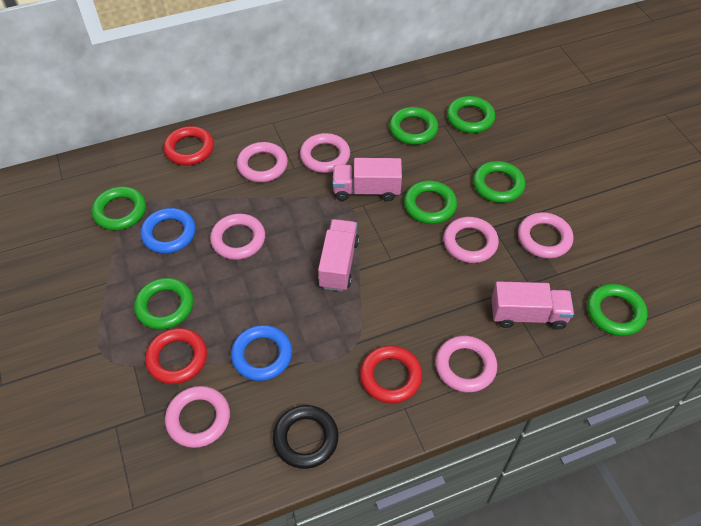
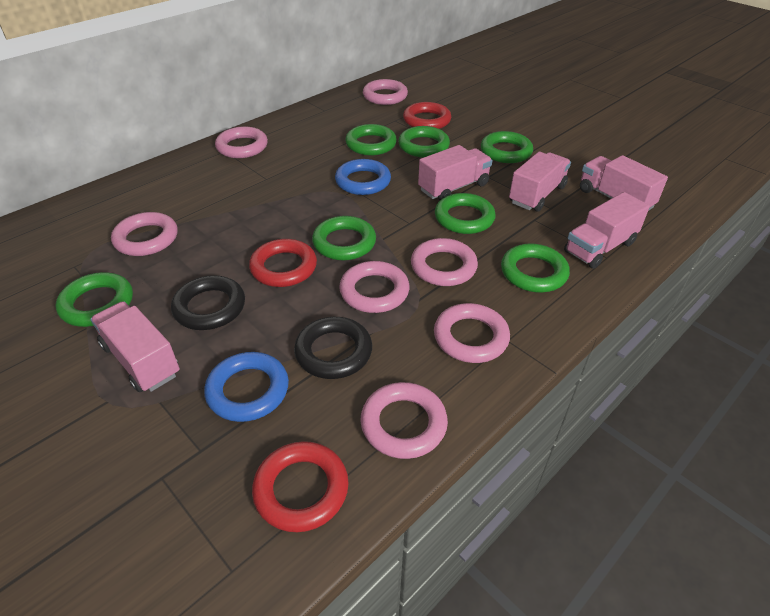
black ring: 1 -> 2
pink truck: 3 -> 5

